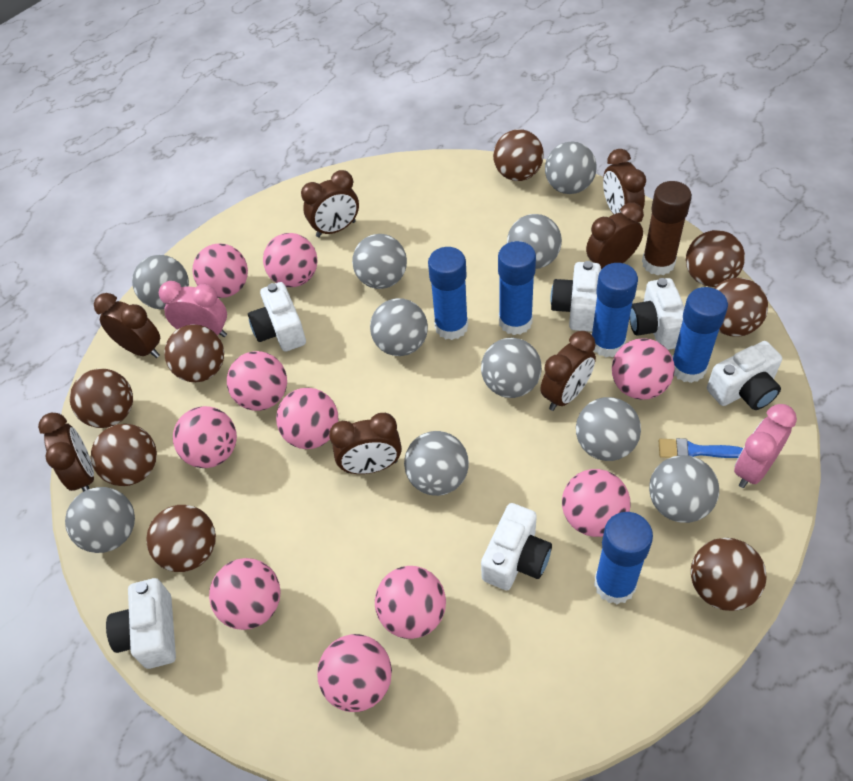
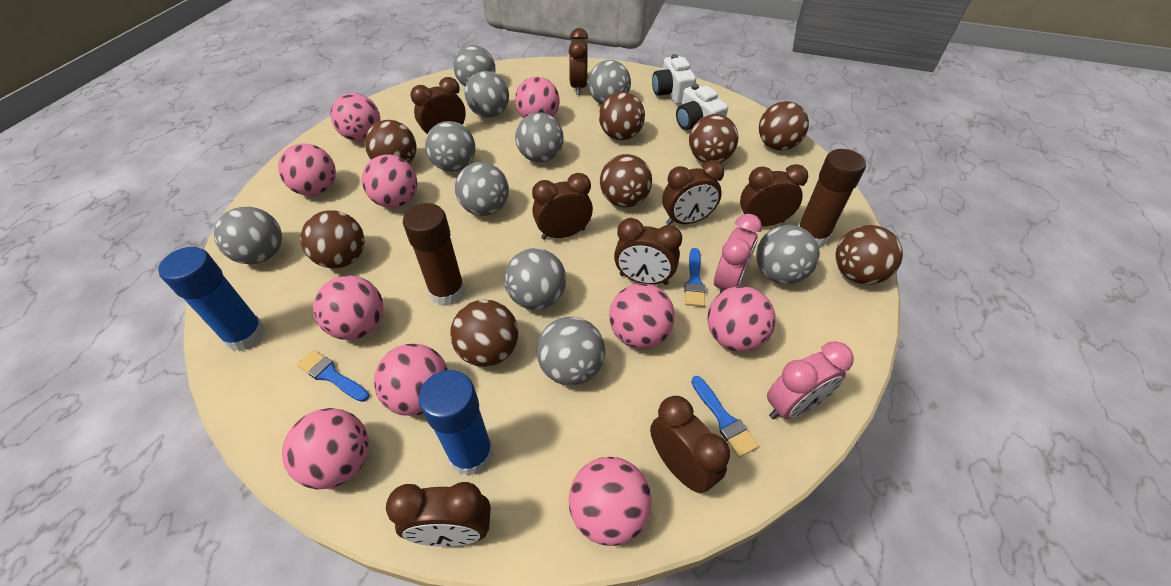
blue brush: 1 -> 3
blue glue stick: 5 -> 2
brown clock: 7 -> 8
brown glue stick: 1 -> 2
white camera: 6 -> 2

